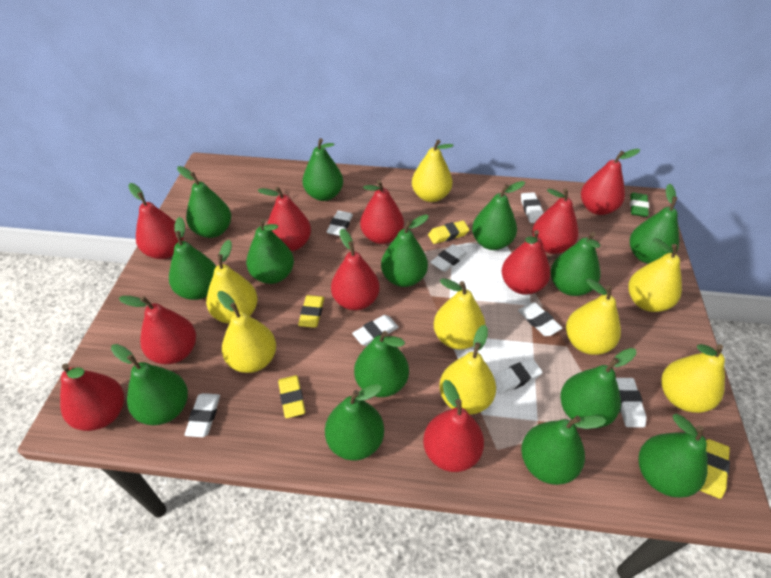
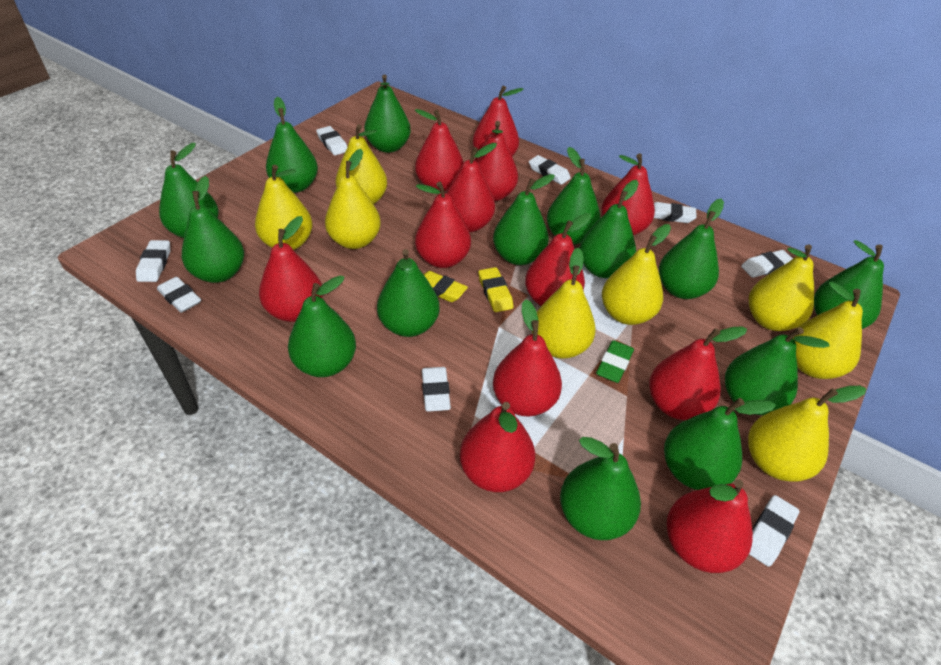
red pear: 10 -> 12
yellow eraser: 4 -> 2

